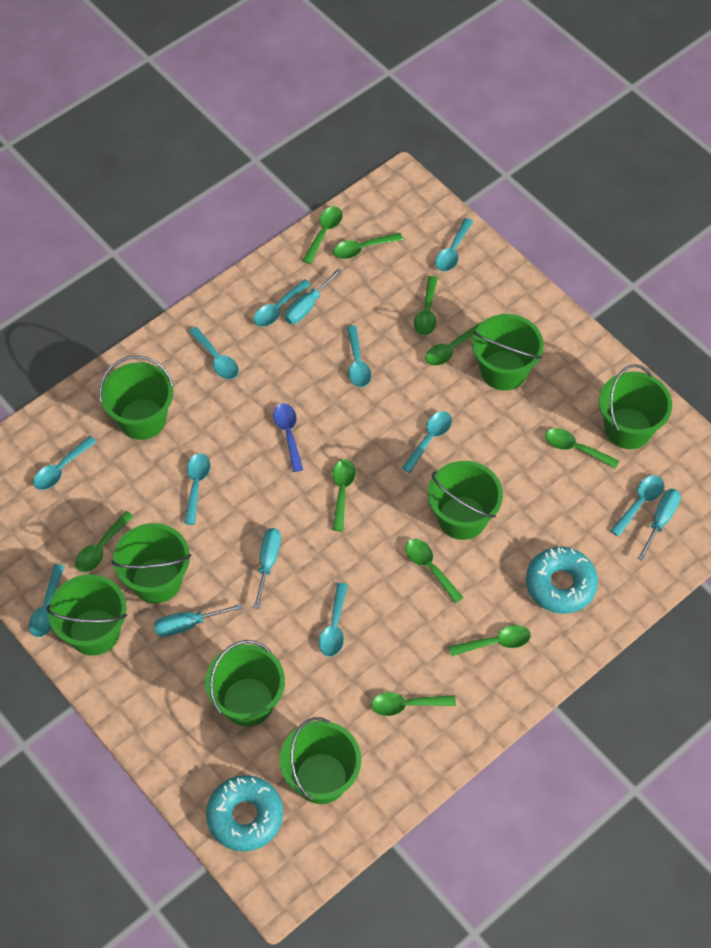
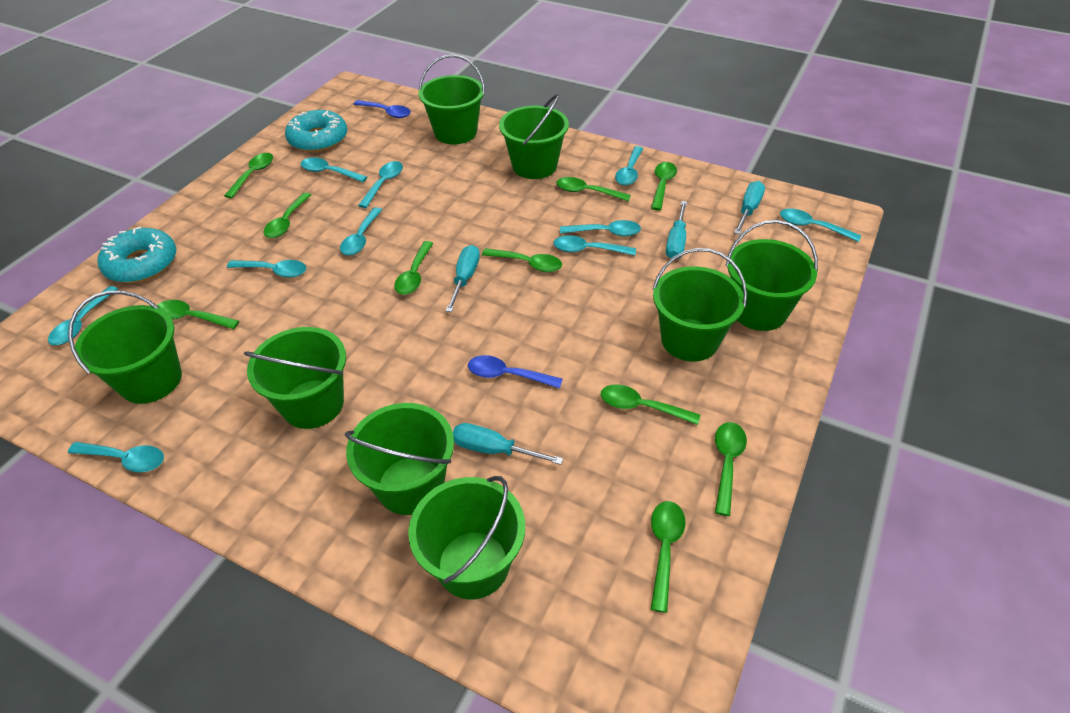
blue spoon: 1 -> 2

